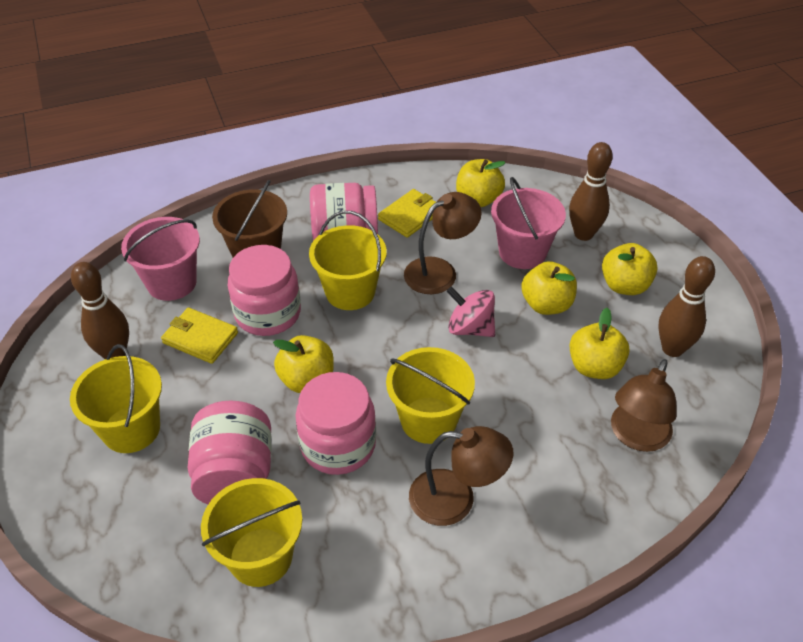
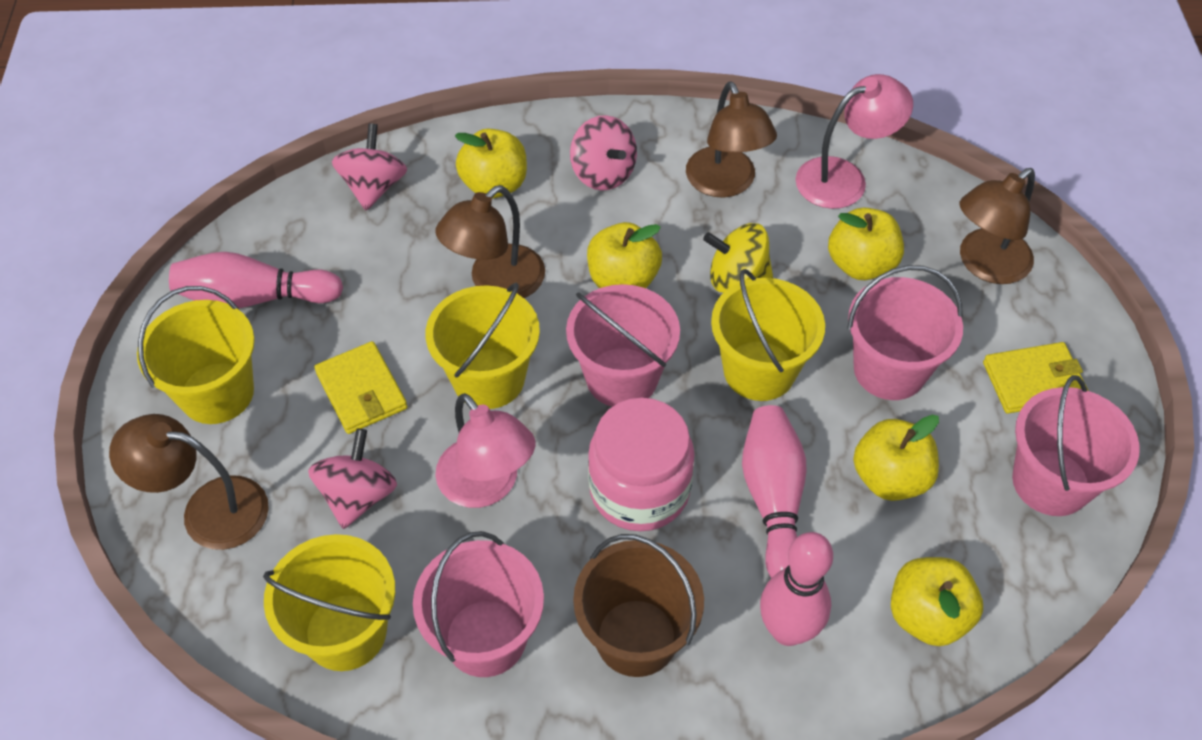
brown bowling pin: 3 -> 0
brown lamp: 3 -> 4
pink bowling pin: 0 -> 3
pink bucket: 2 -> 4
pink jar: 4 -> 1
pink lamp: 0 -> 2
pink spinning top: 1 -> 3
yellow spinning top: 0 -> 1

